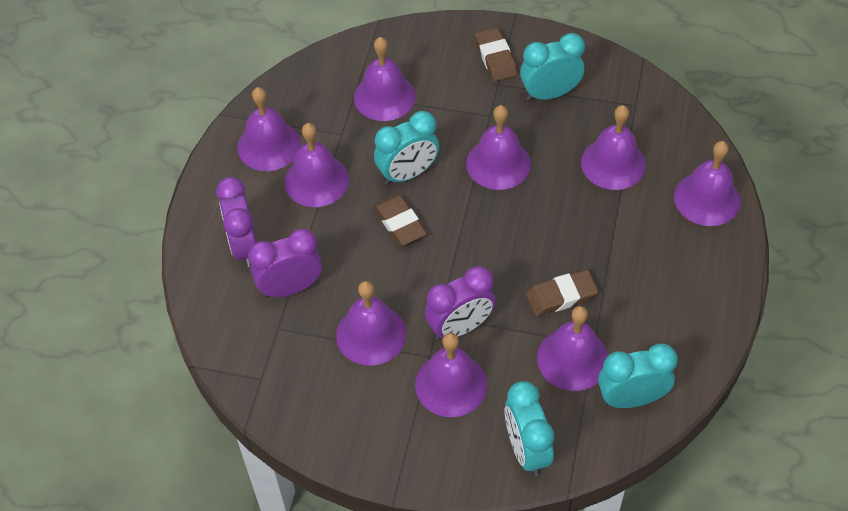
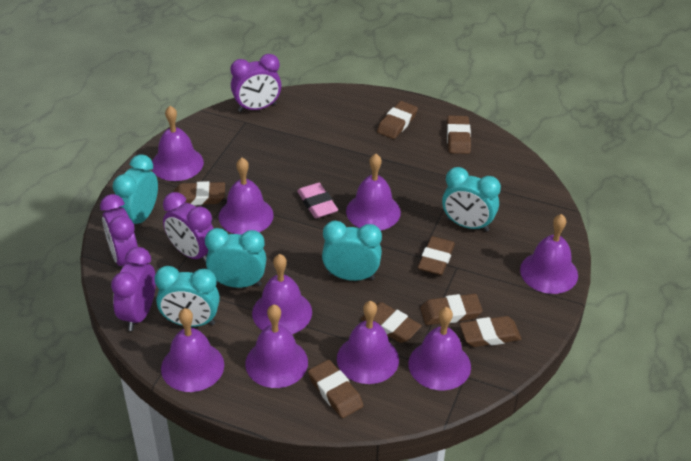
brown eraser: 3 -> 8
pink eraser: 0 -> 1
purple clock: 3 -> 4
turquoise clock: 4 -> 5

